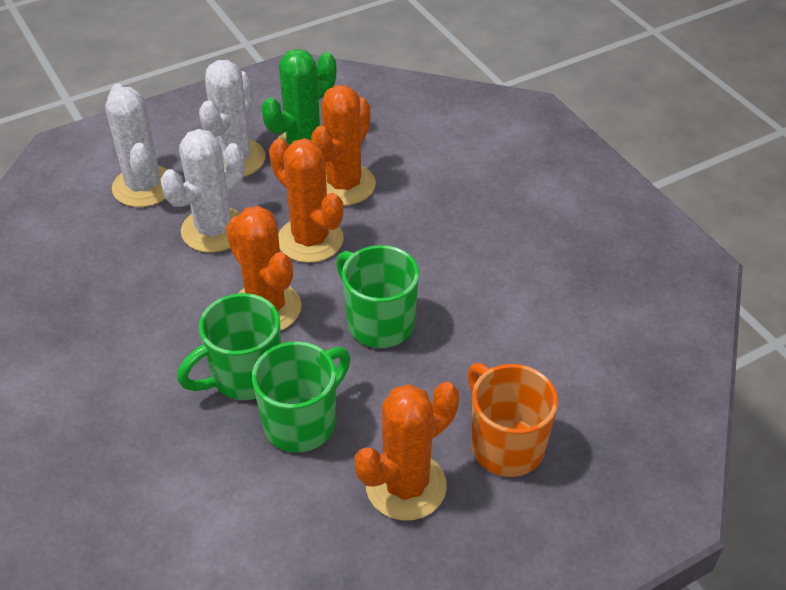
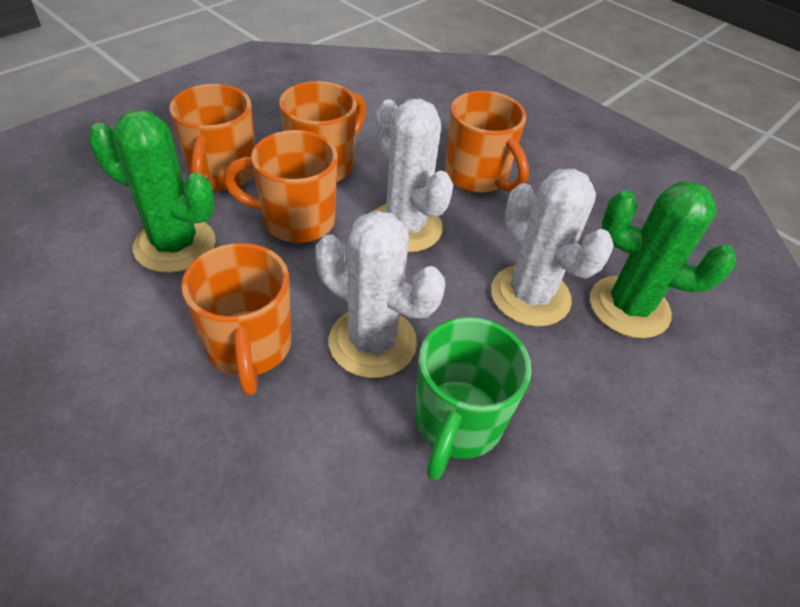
green cactus: 1 -> 2
green mug: 3 -> 1
orange cactus: 4 -> 0
orange mug: 1 -> 5

